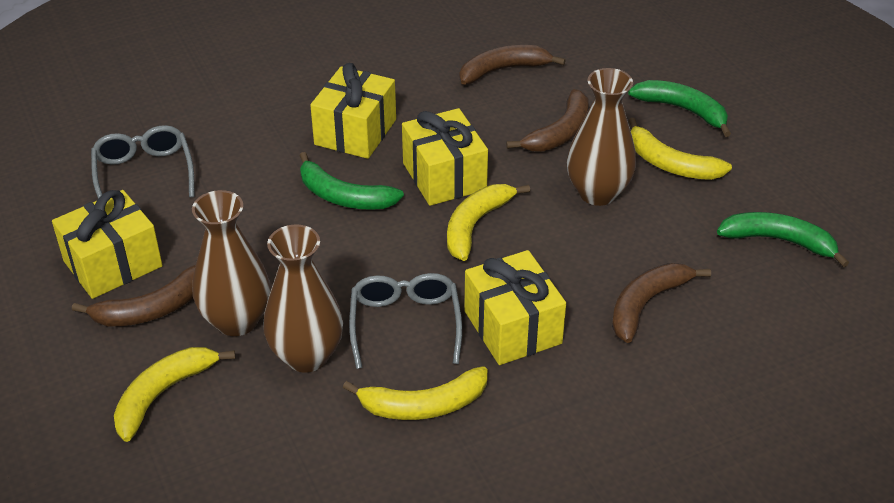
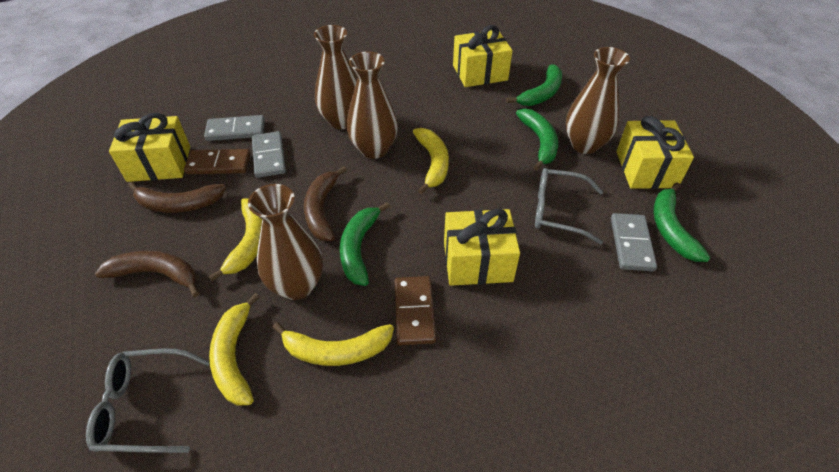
brown banana: 4 -> 3
brown domino: 0 -> 2
brown vase: 3 -> 4
green banana: 3 -> 4
grey domino: 0 -> 3

